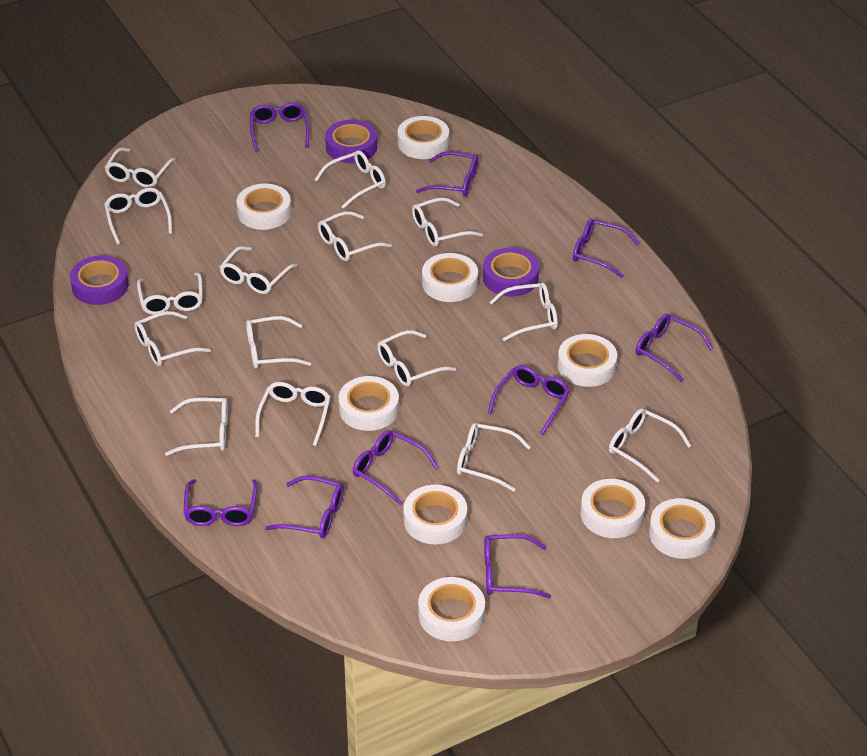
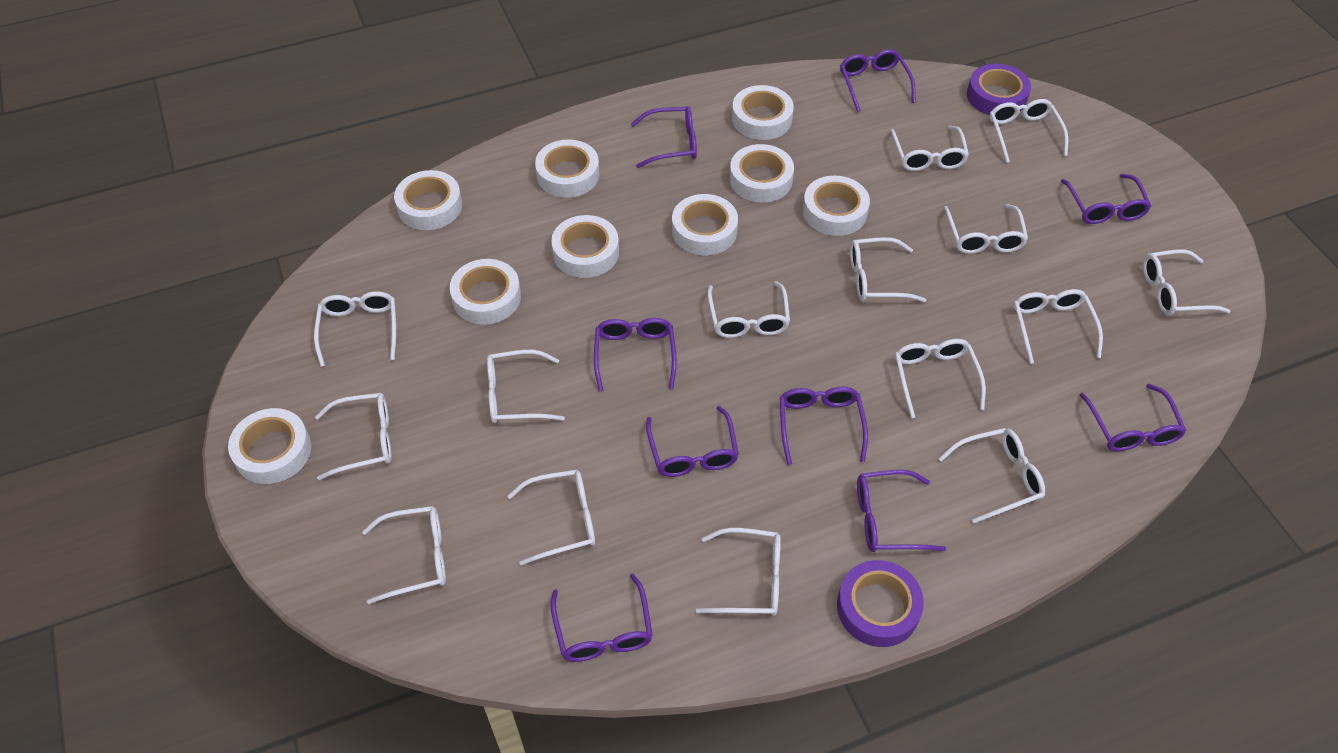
purple tape: 3 -> 2

